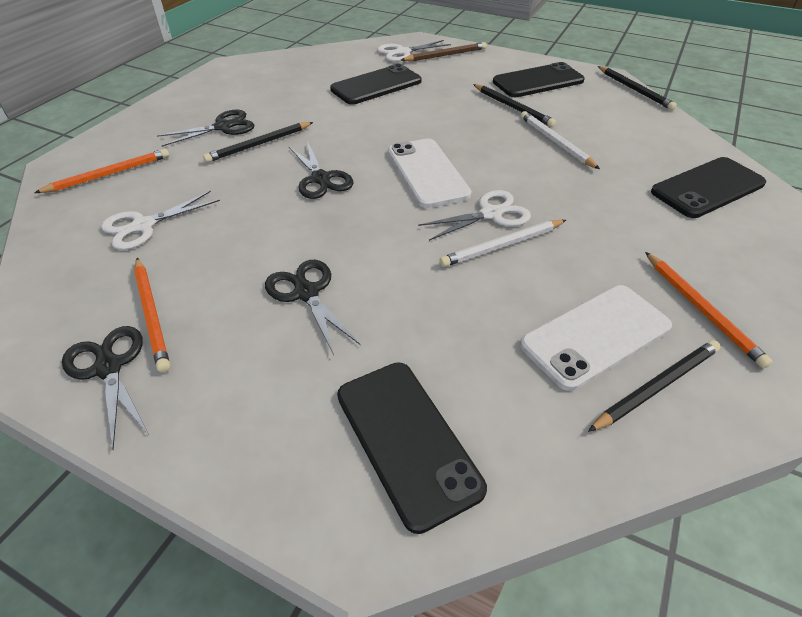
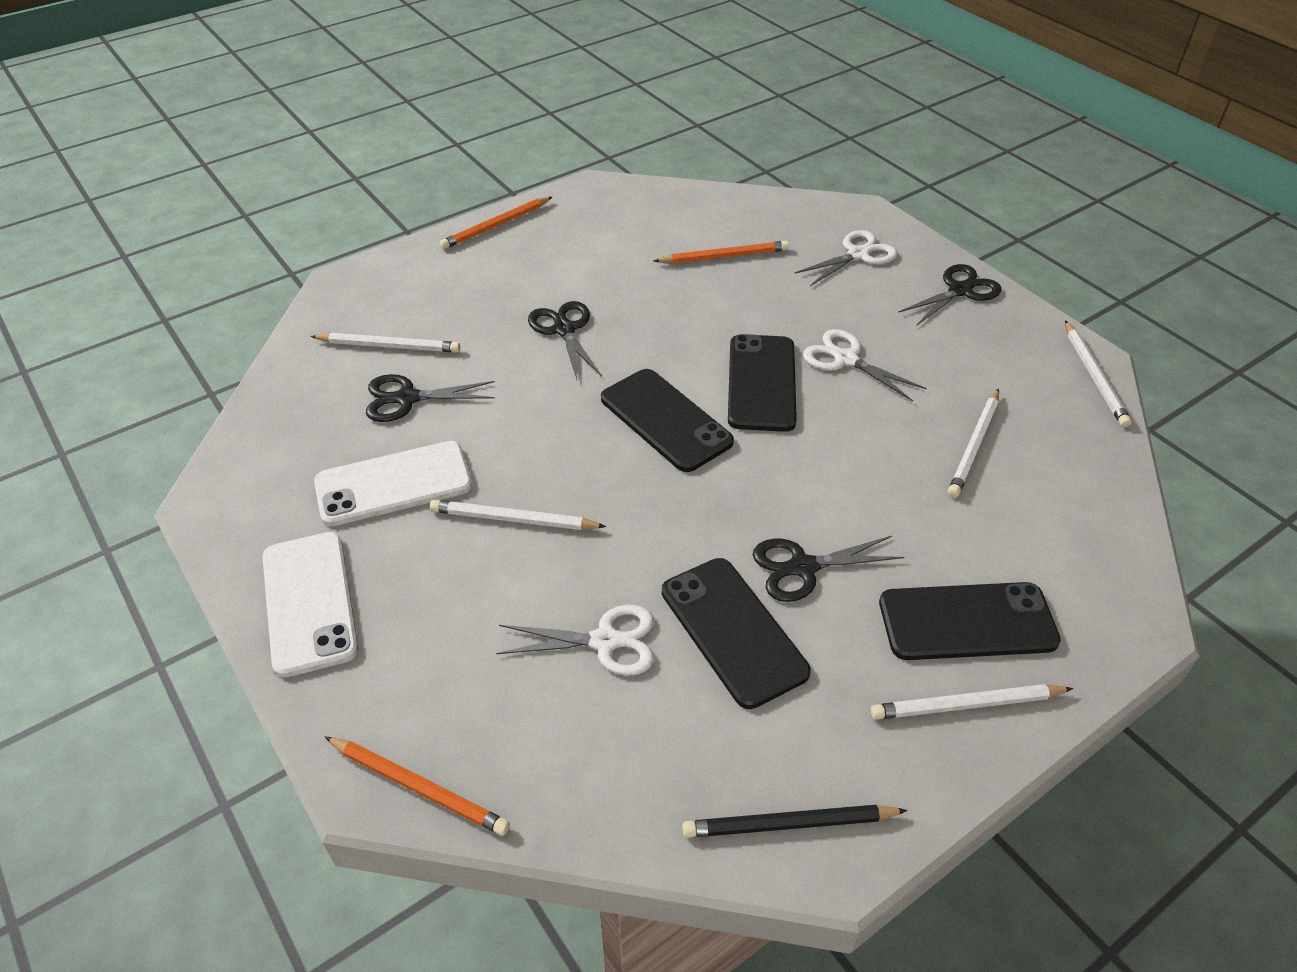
black pencil: 4 -> 1
brown pencil: 1 -> 0
white pencil: 2 -> 5

